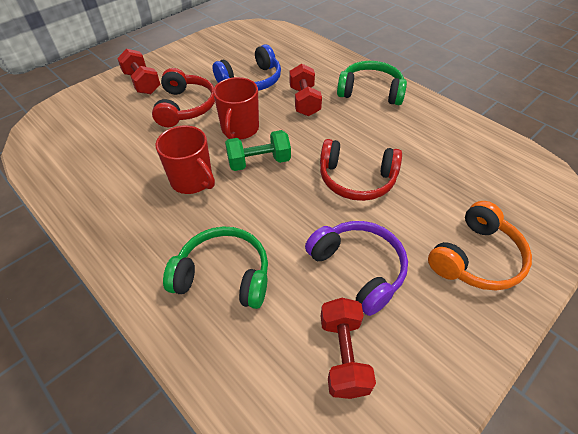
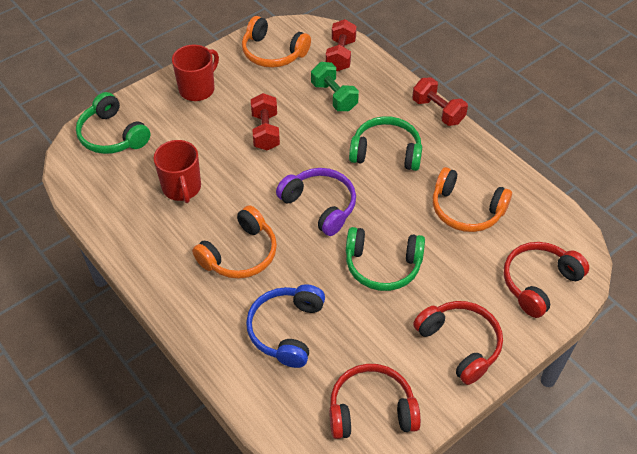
green headphones: 2 -> 3
orange headphones: 1 -> 3
red headphones: 2 -> 3

